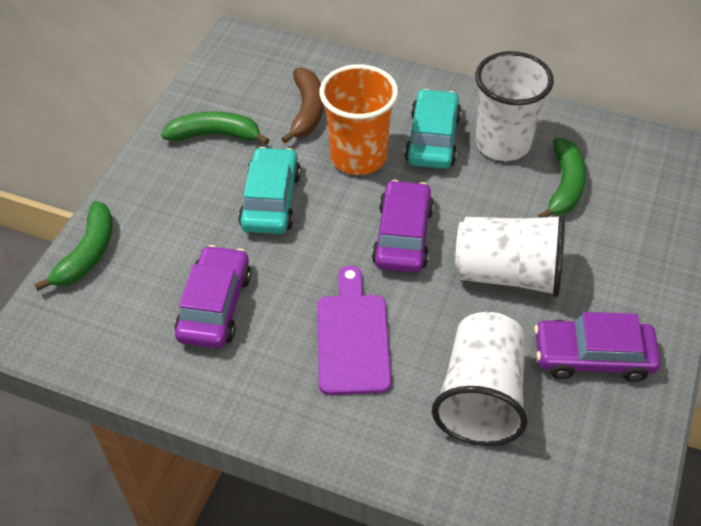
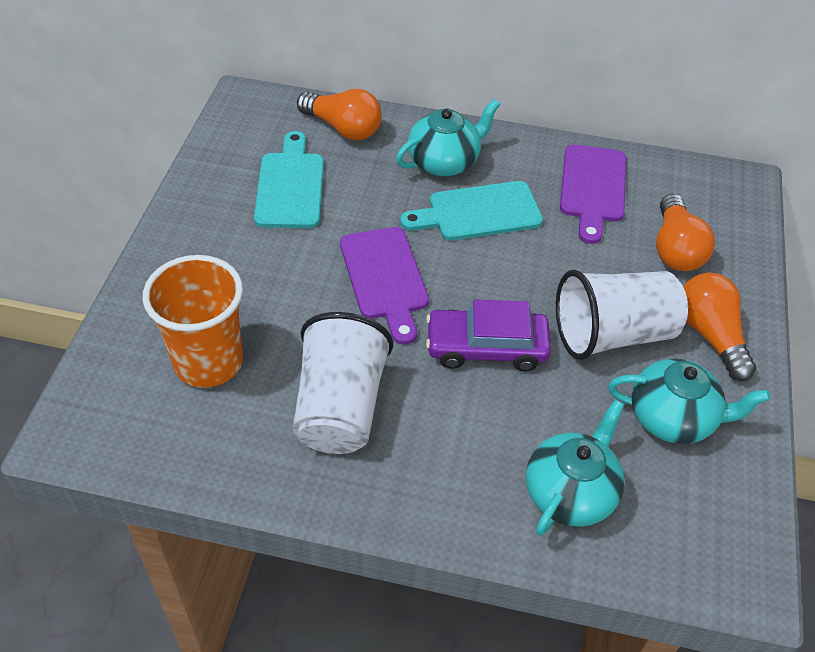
brown banana: 1 -> 0
green banana: 3 -> 0
orange light bulb: 0 -> 3
purple car: 3 -> 1
purple cutting board: 1 -> 2
turquoise car: 2 -> 0
turquoise cutting board: 0 -> 2
turquoise teapot: 0 -> 3
white cup: 3 -> 2

